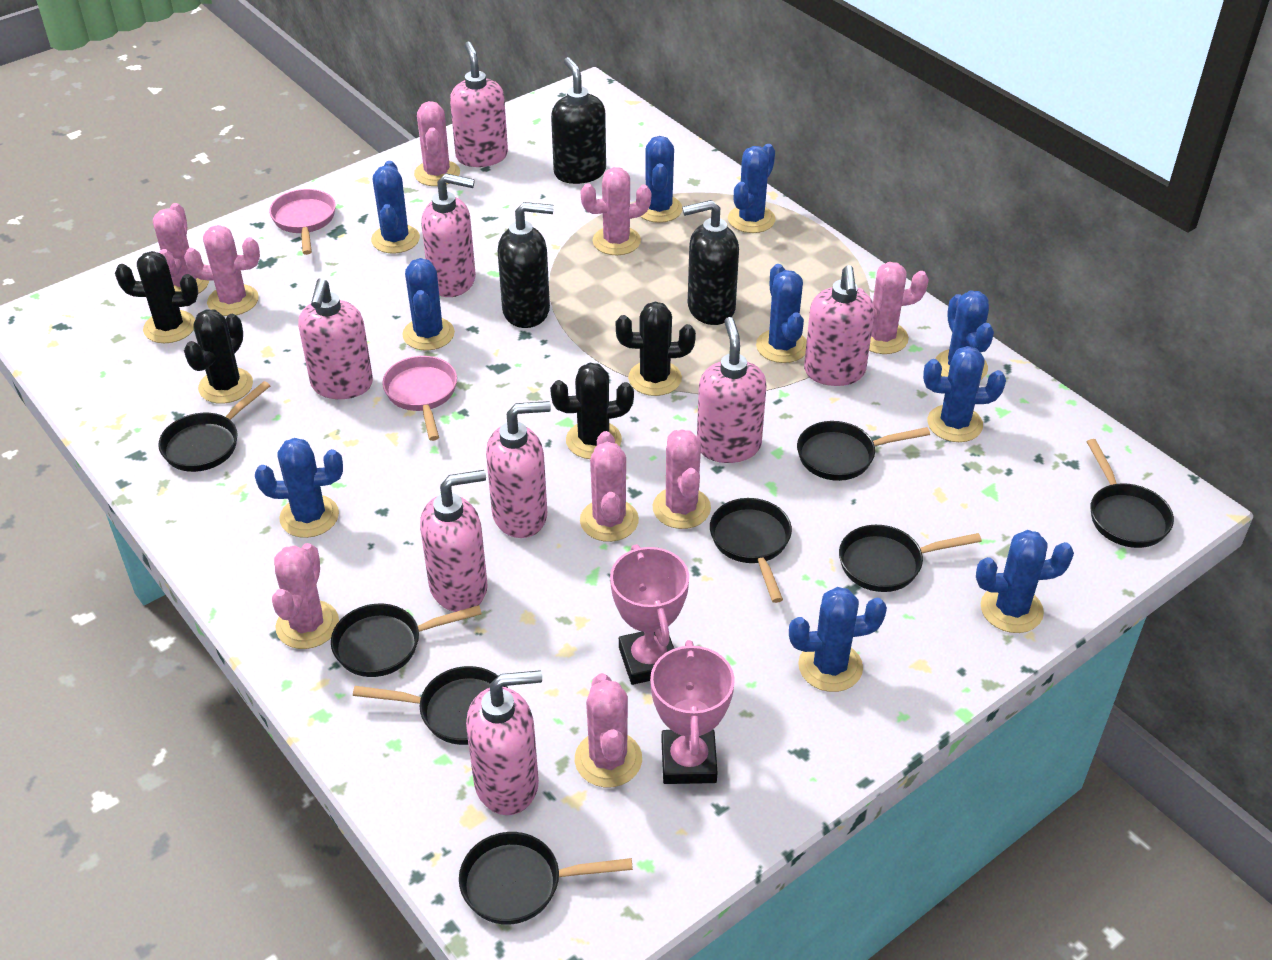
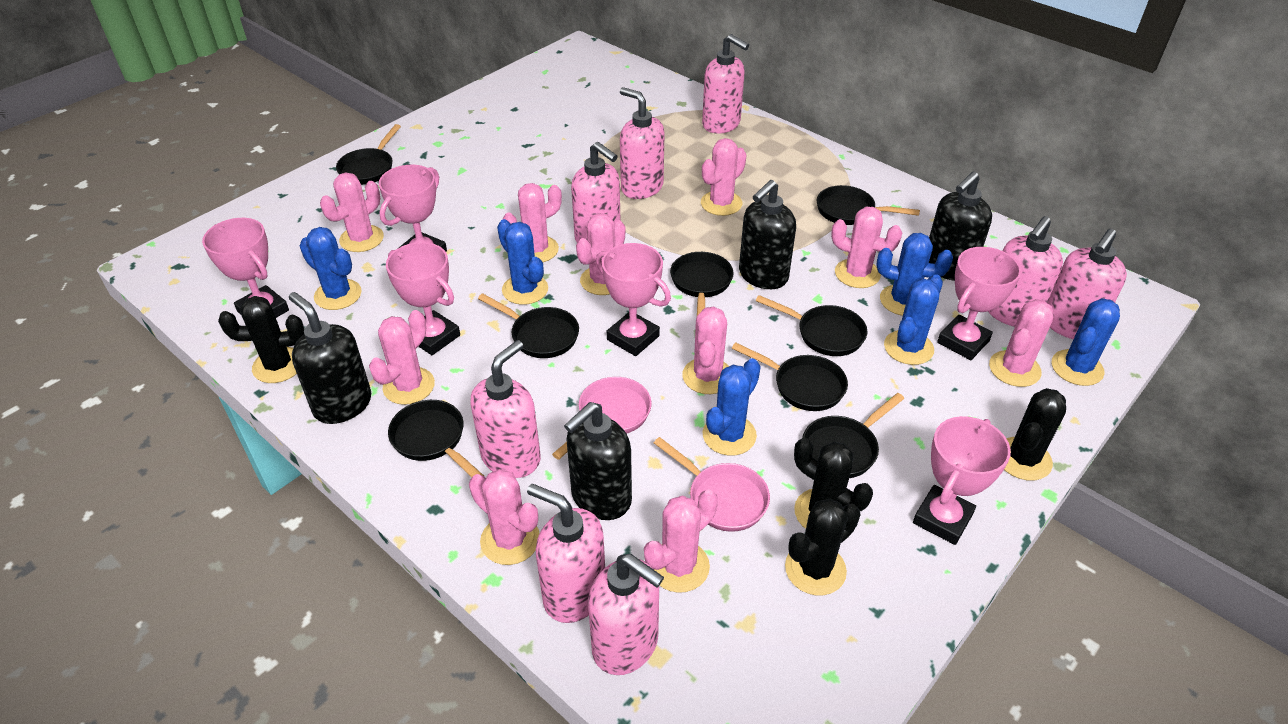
black soap dispenser: 3 -> 4
blue cactus: 10 -> 6
pink cactus: 9 -> 10
pink trophy: 2 -> 6

